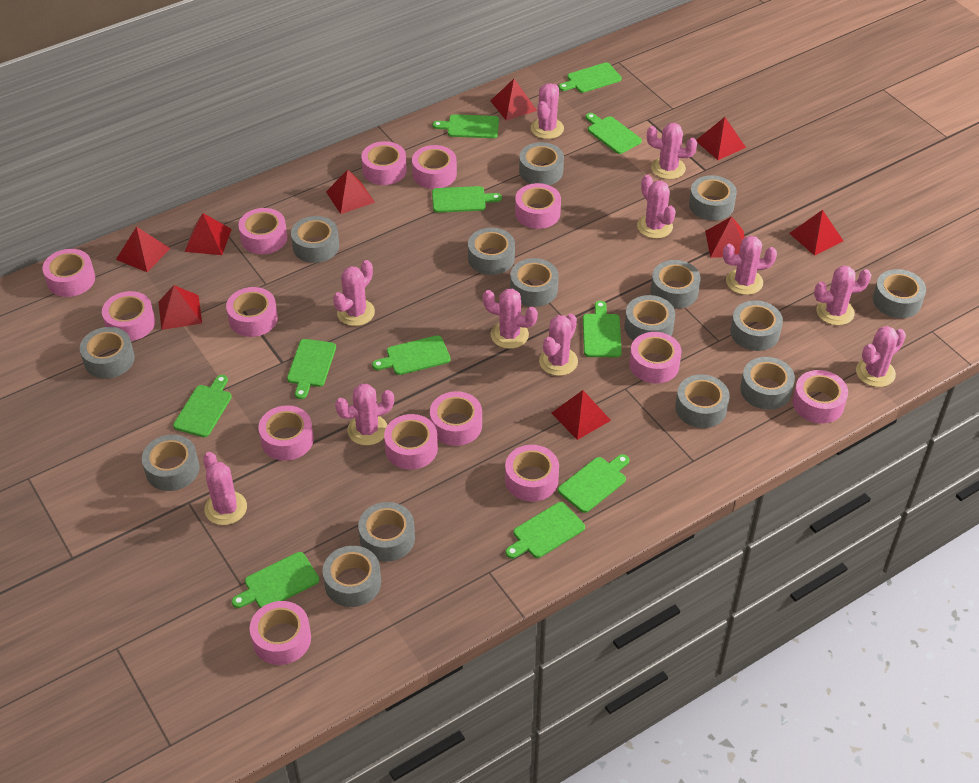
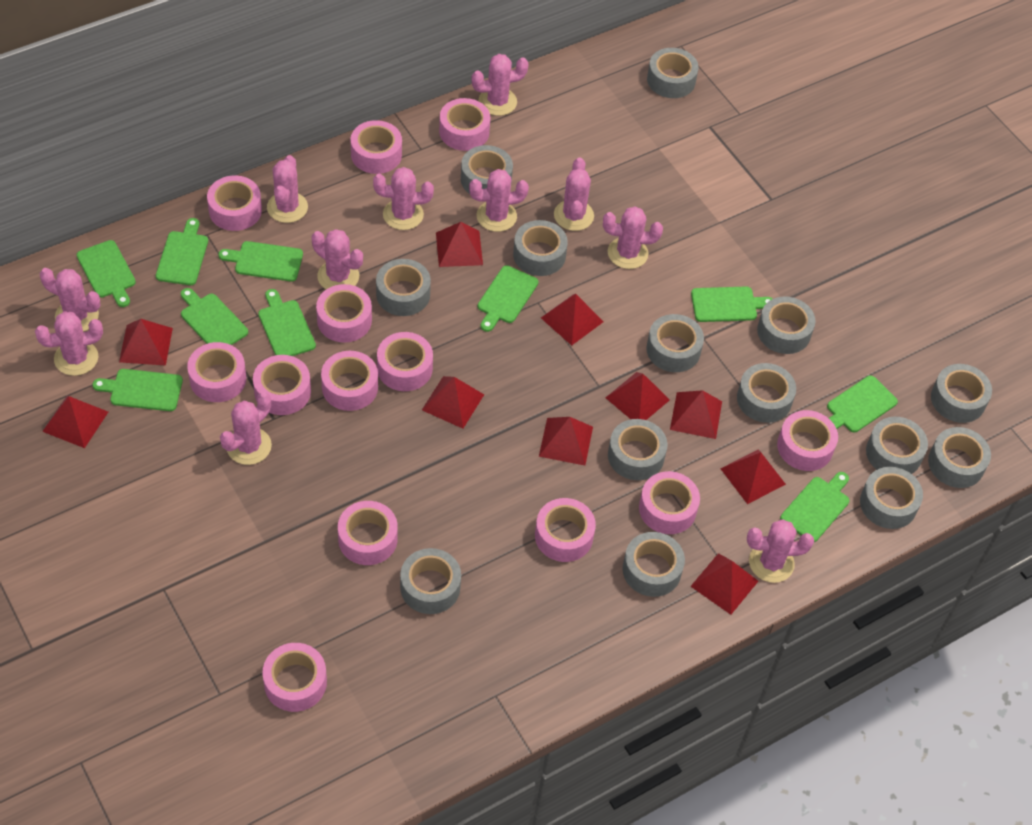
green cutting board: 11 -> 10
grey tape: 15 -> 14
pink tape: 14 -> 13
red pyramid: 9 -> 10

